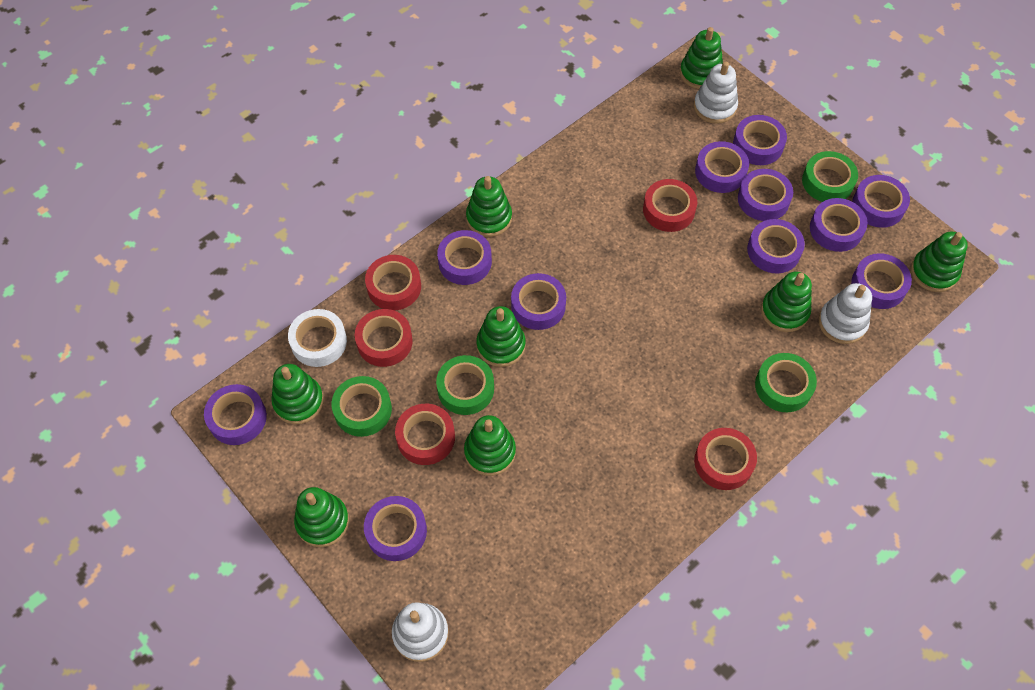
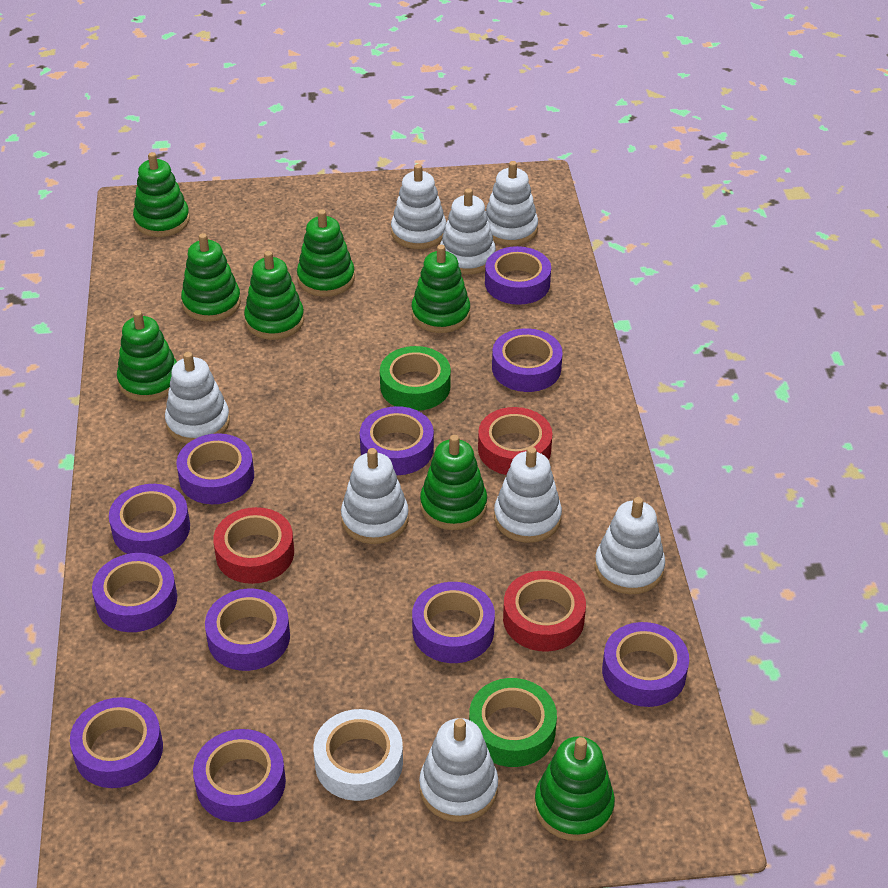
green tape: 4 -> 2
red tape: 5 -> 3
white stacking toy: 3 -> 8

